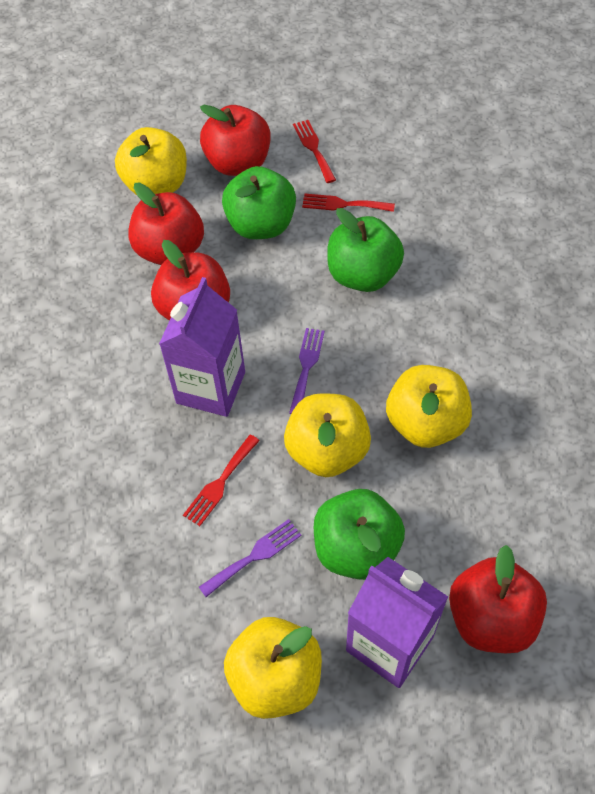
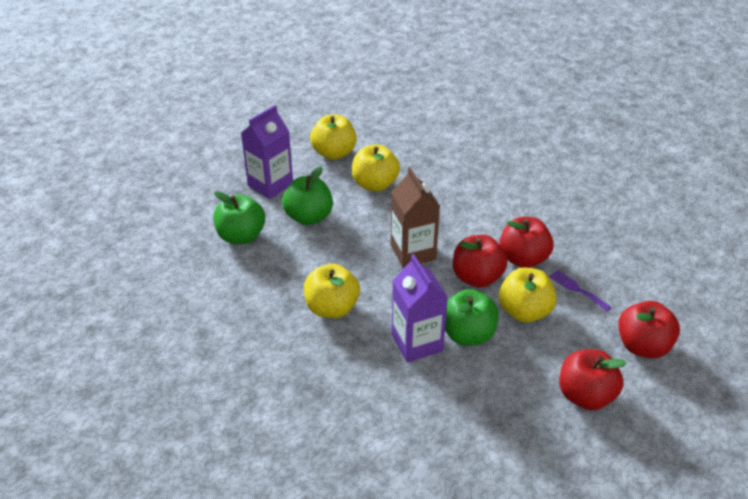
brown carton: 0 -> 1
purple fork: 2 -> 1
red fork: 3 -> 0

